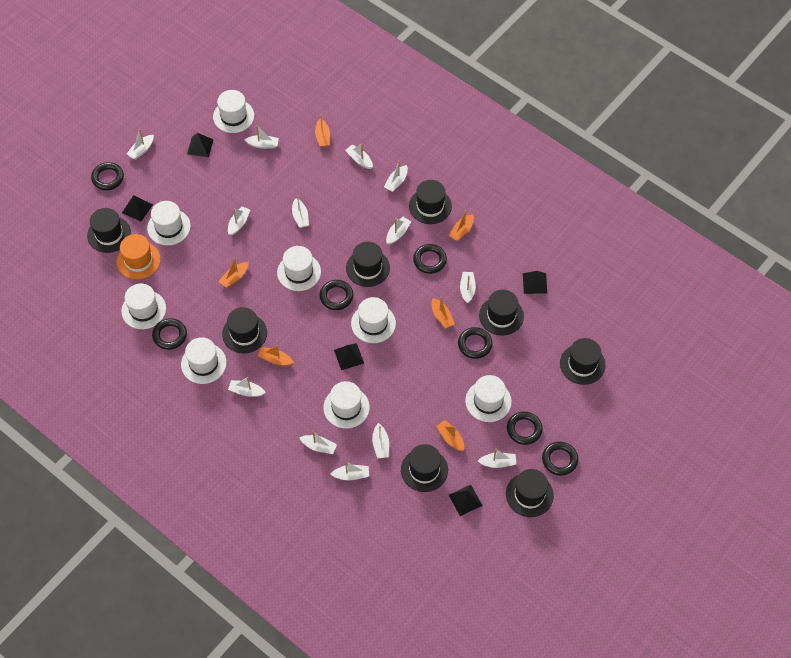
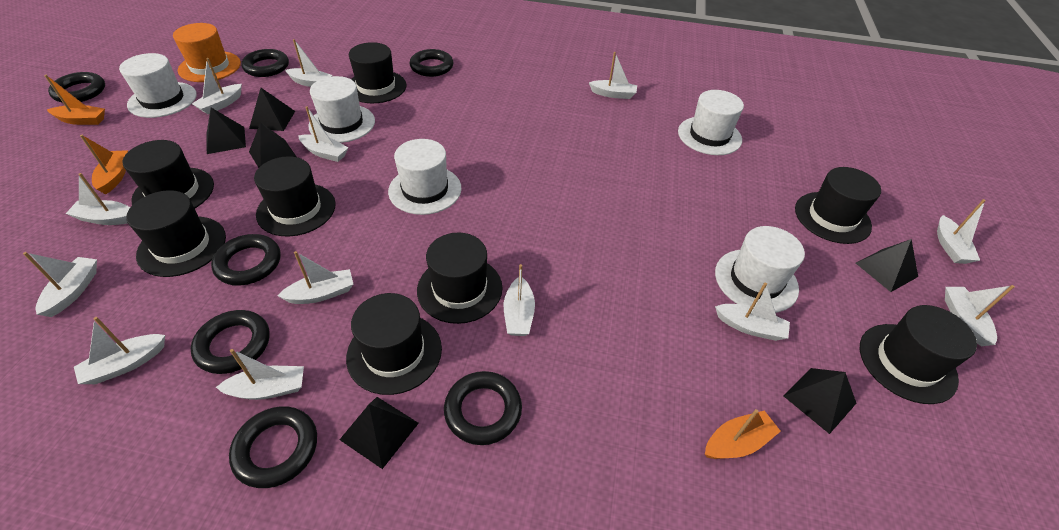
black pyramid: 5 -> 6
orange boat: 6 -> 3
white hat: 8 -> 5

